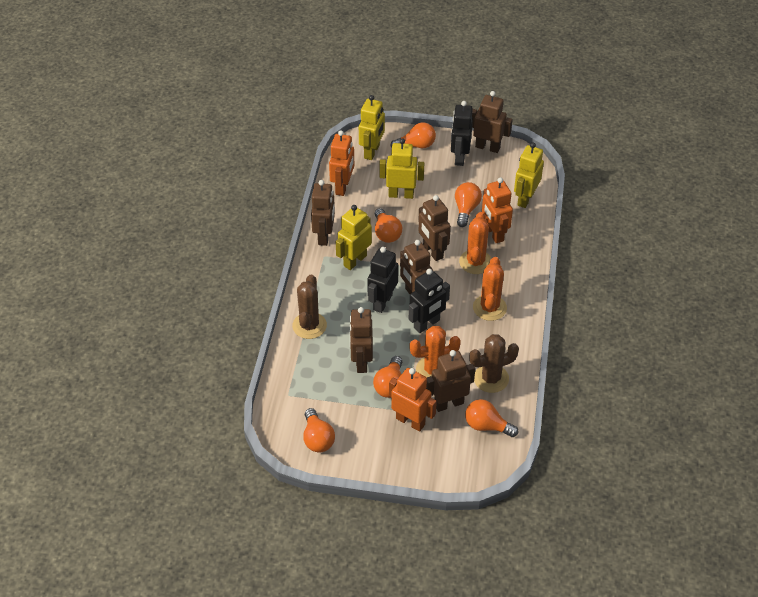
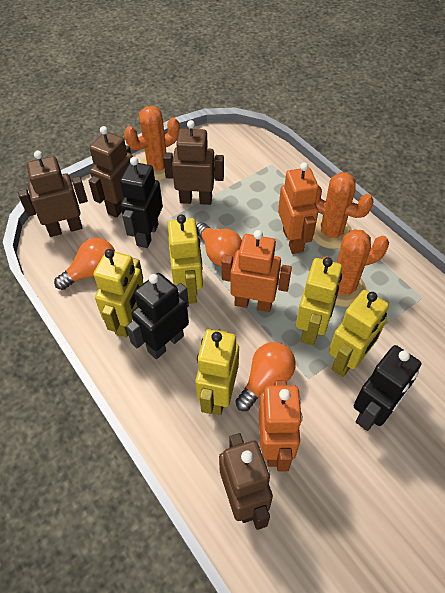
brown cactus: 2 -> 0
brown robot: 6 -> 4
orange light bulb: 6 -> 3
yellow robot: 4 -> 5

